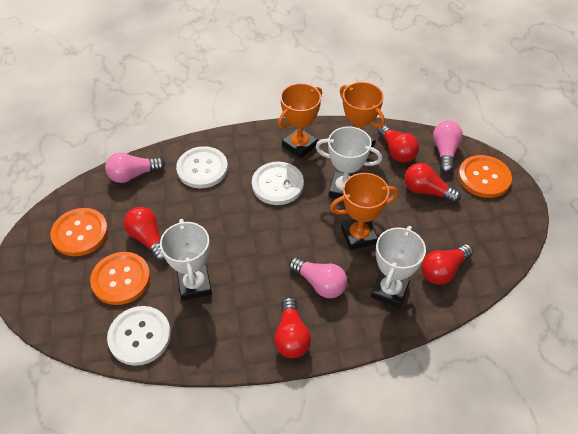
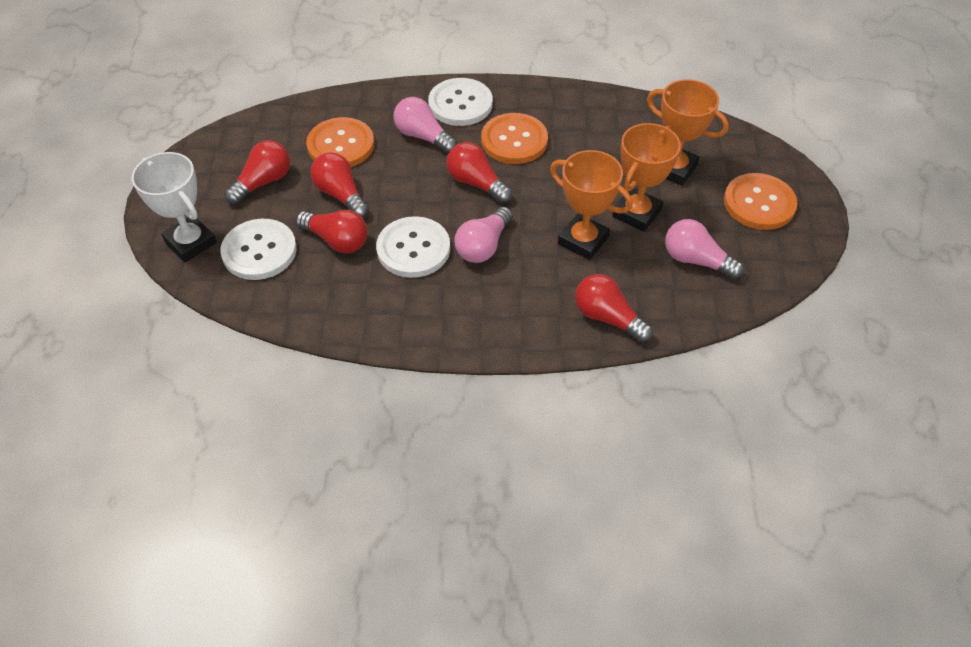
white trophy: 3 -> 1

